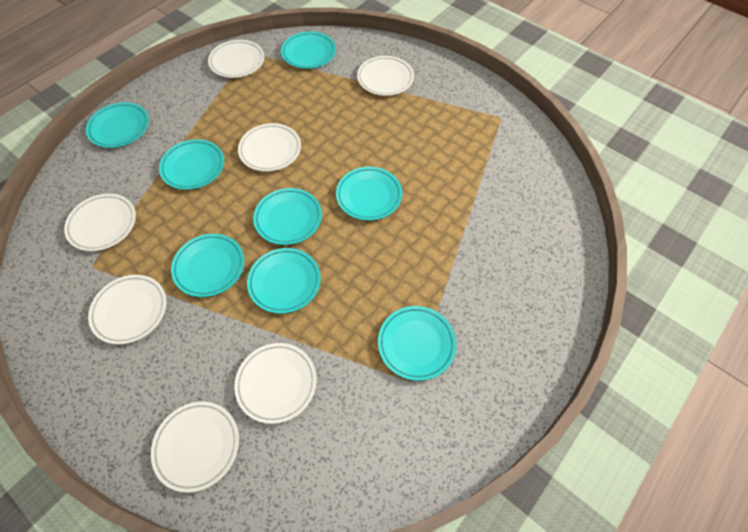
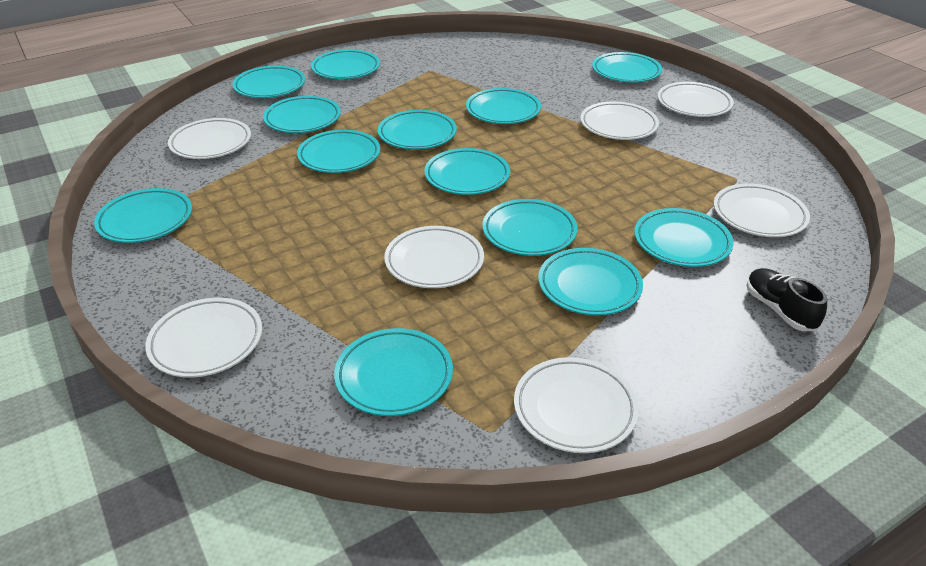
black shoe: 0 -> 1
turquoise plate: 8 -> 13

